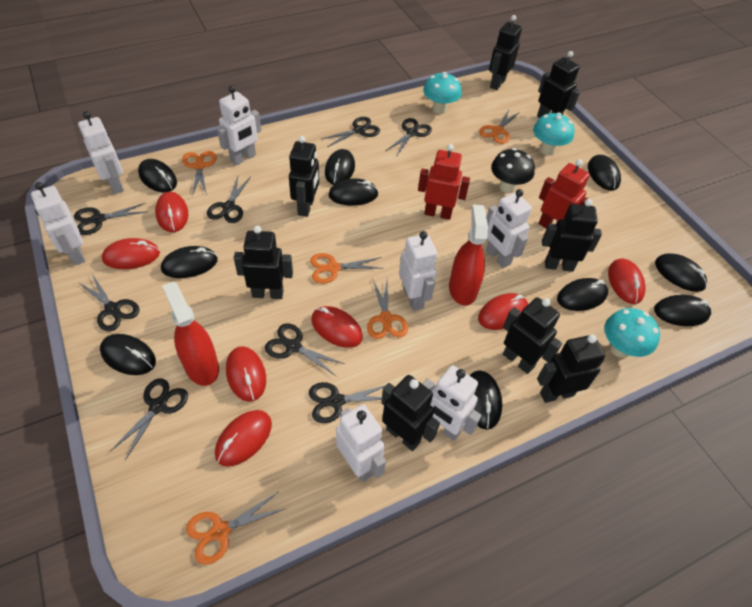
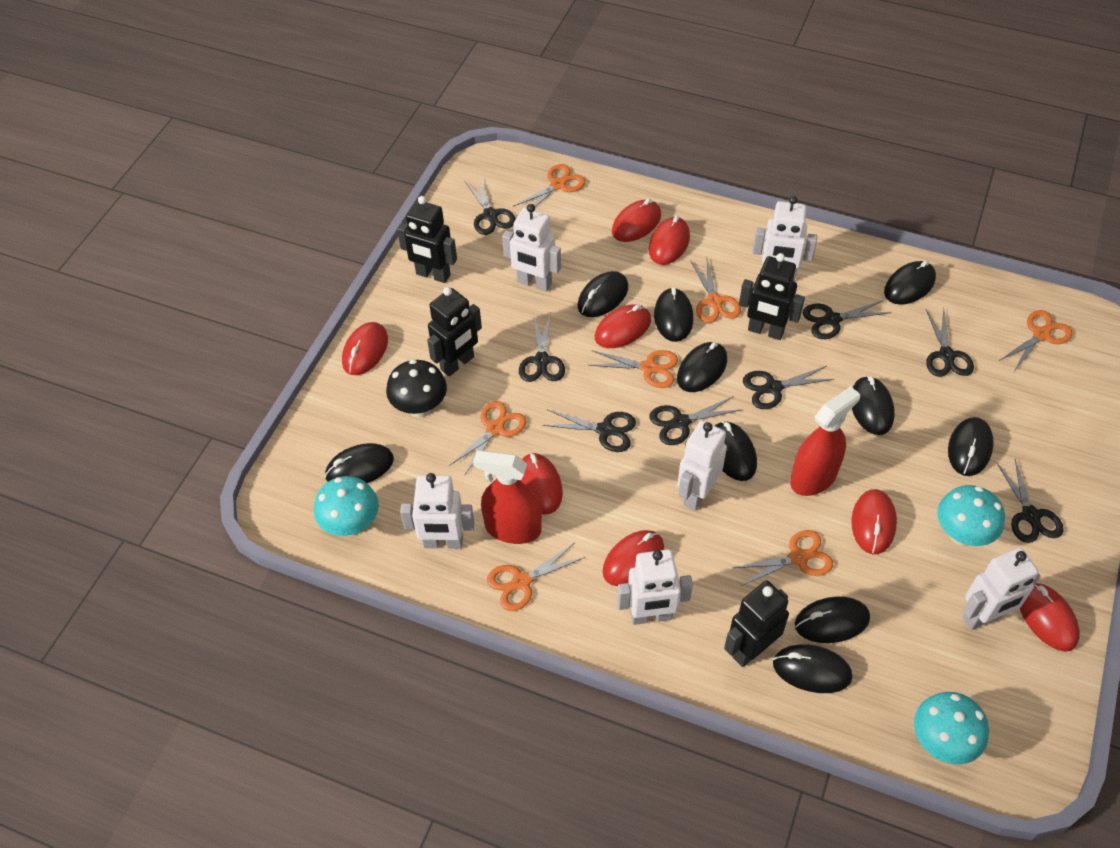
black robot: 8 -> 4
orange scissors: 5 -> 7
red mouse: 7 -> 8
red robot: 2 -> 0
white robot: 7 -> 6

